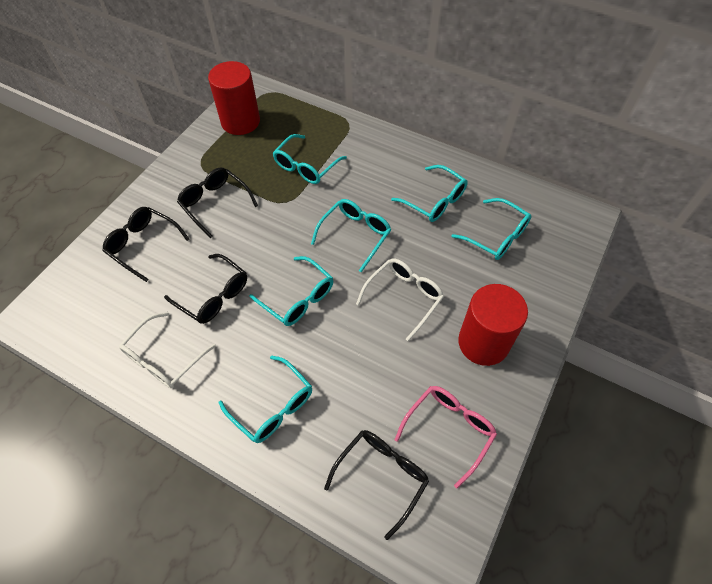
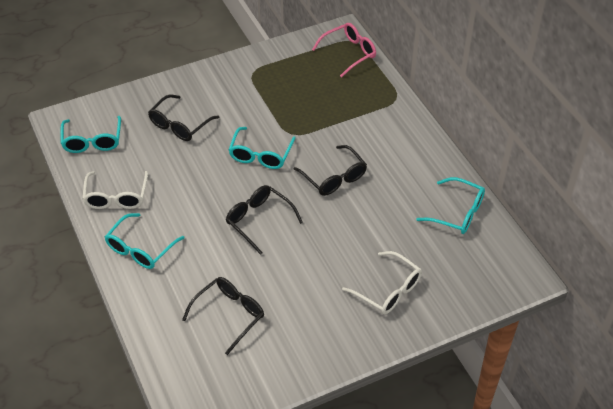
red cylinder: 2 -> 0
turquoise glasses: 6 -> 4

